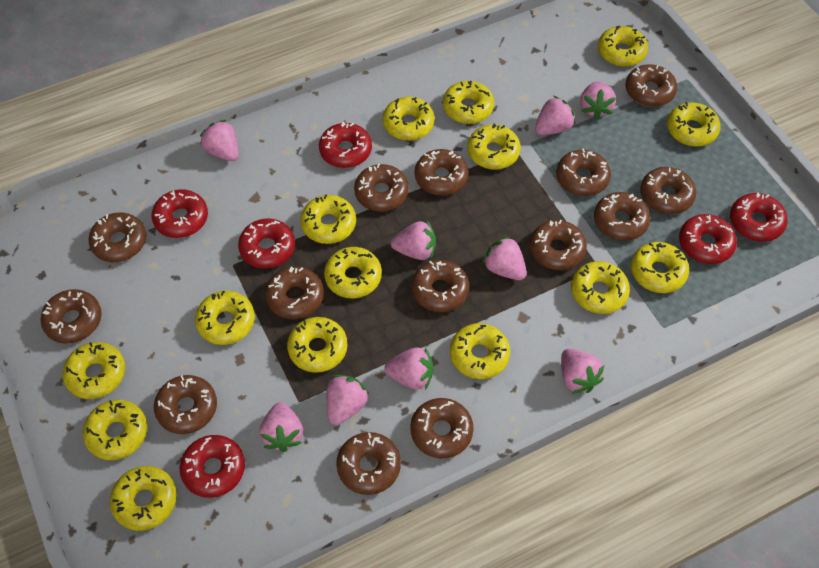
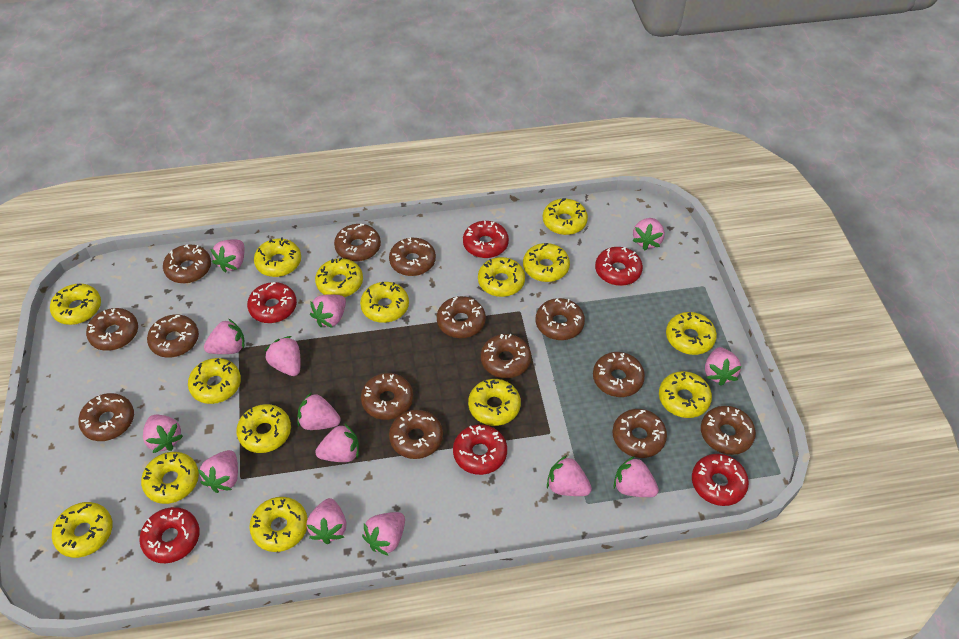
pink strawberry: 9 -> 14

